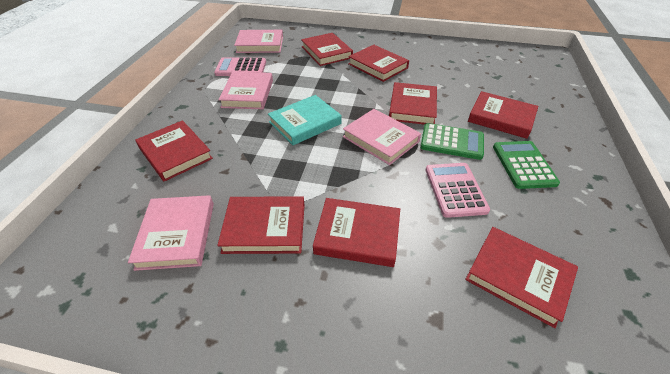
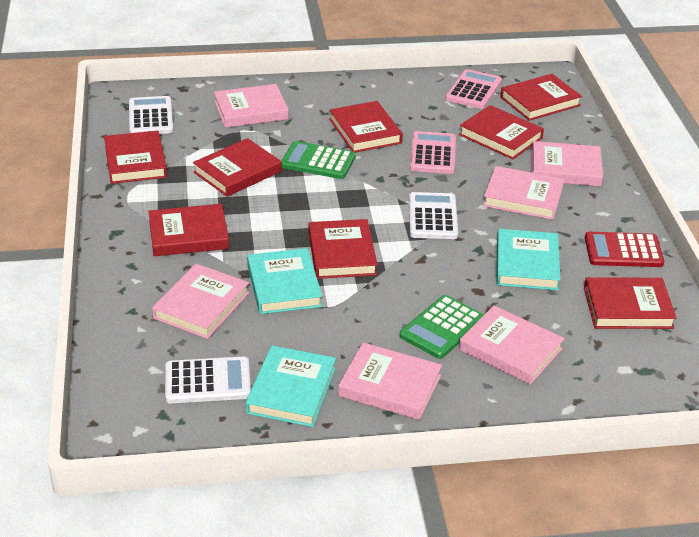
pink book: 4 -> 6
red calculator: 0 -> 1
turquoise book: 1 -> 3
white calculator: 0 -> 3

